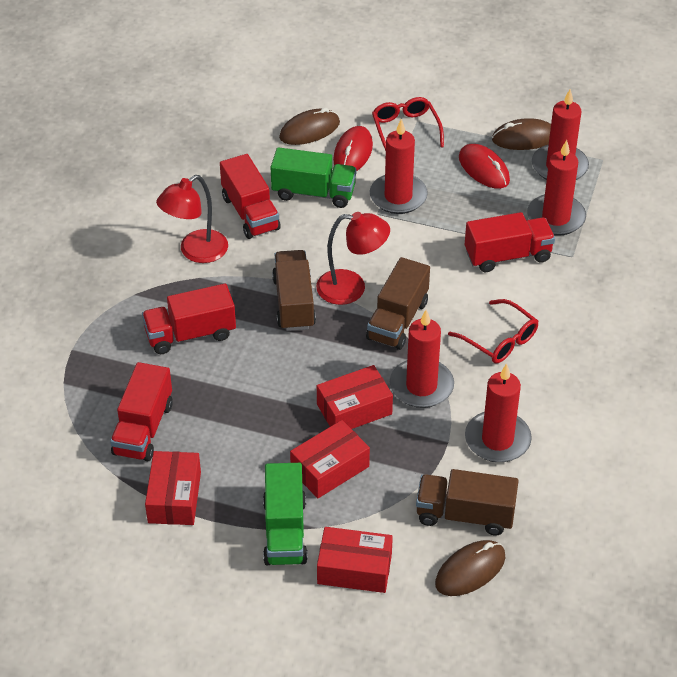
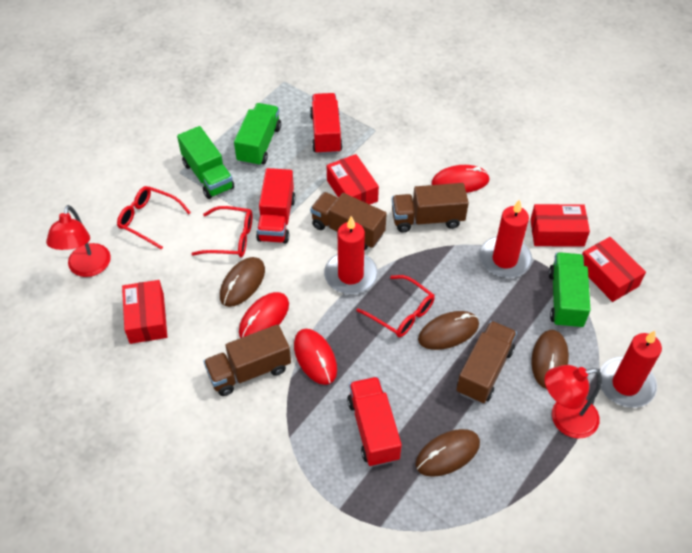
brown mouse: 3 -> 4
brown truck: 3 -> 4
green truck: 2 -> 3
red candle: 5 -> 3
red glasses: 2 -> 3
red mouse: 2 -> 3
red truck: 4 -> 3

